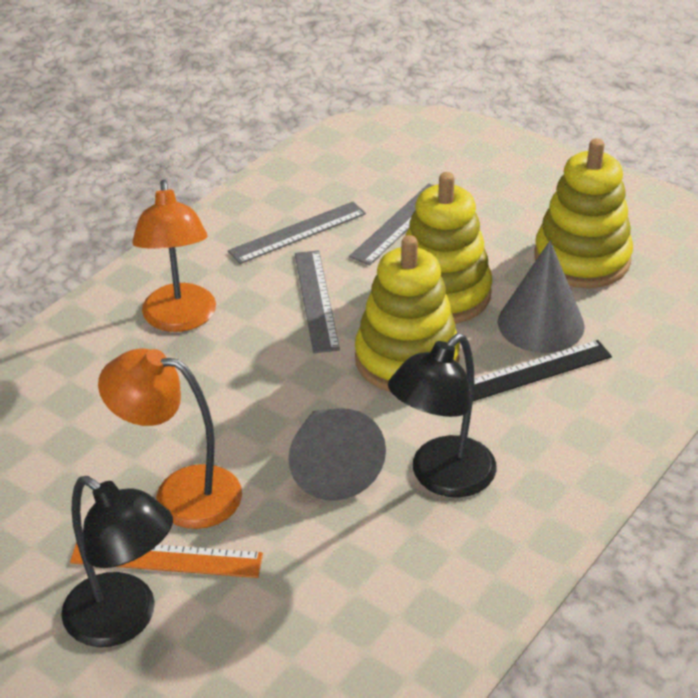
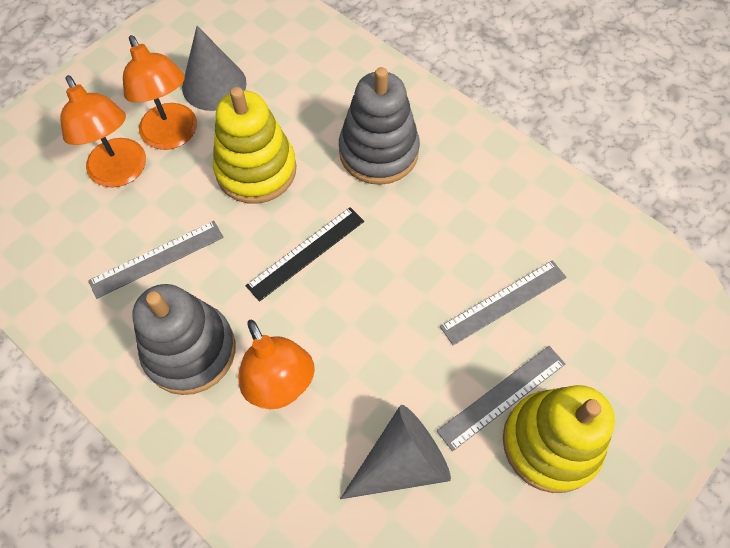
black lamp: 2 -> 0
grey stacking toy: 0 -> 2
orange lamp: 2 -> 3
orange ruler: 1 -> 0
yellow stacking toy: 3 -> 2

